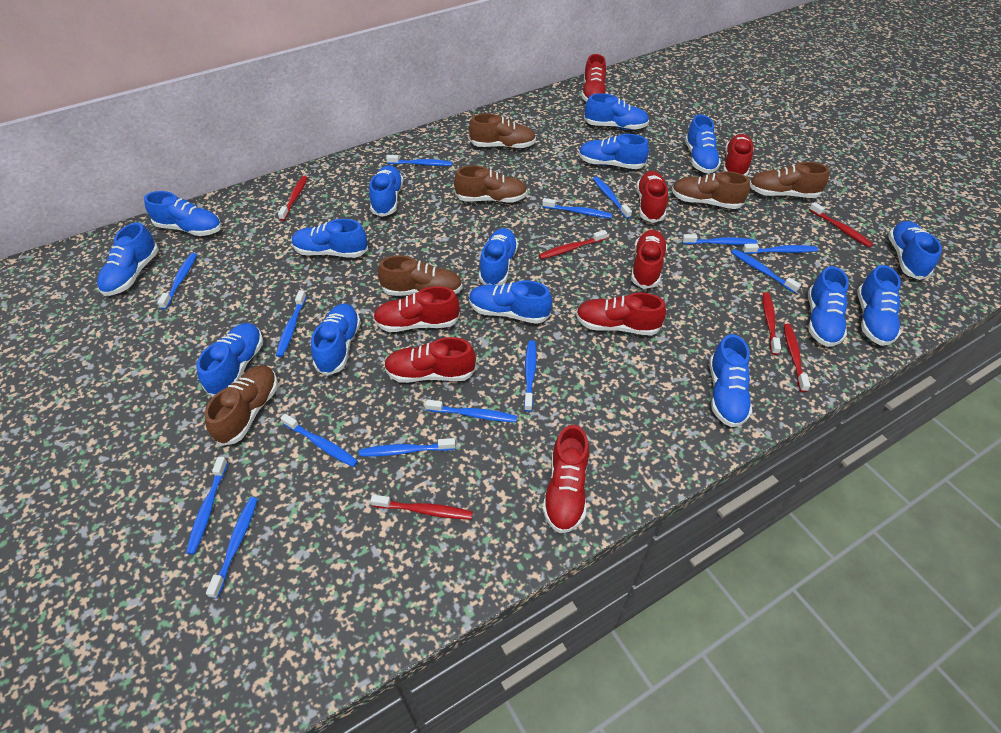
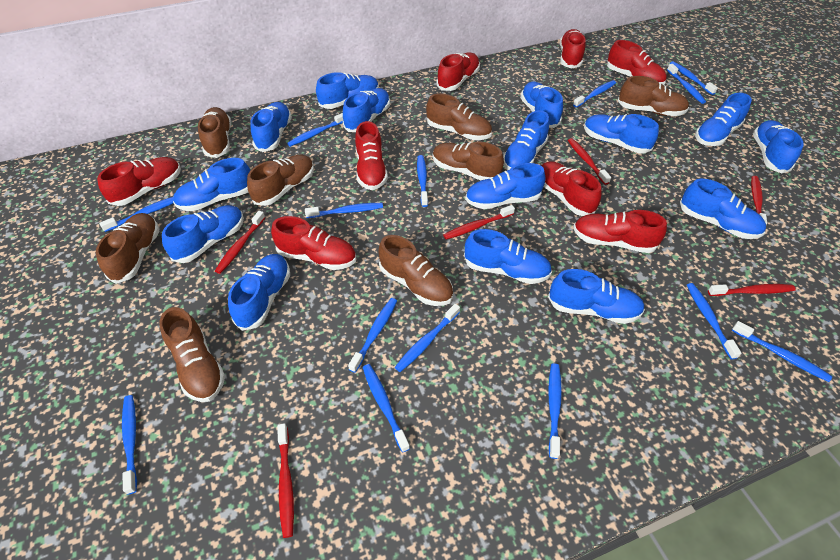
brown shoe: 6 -> 8

